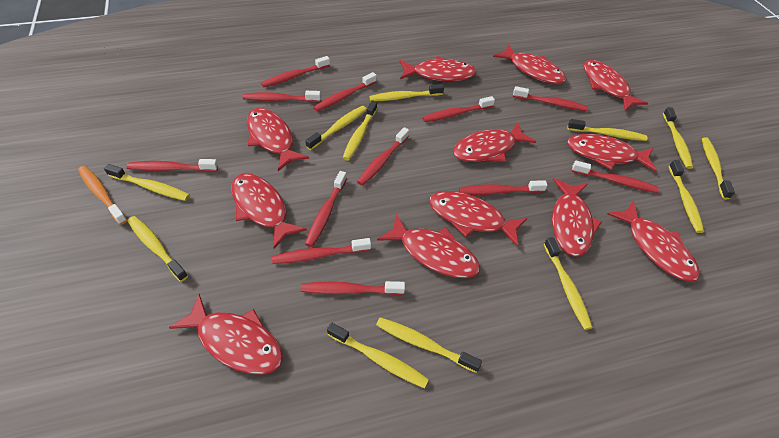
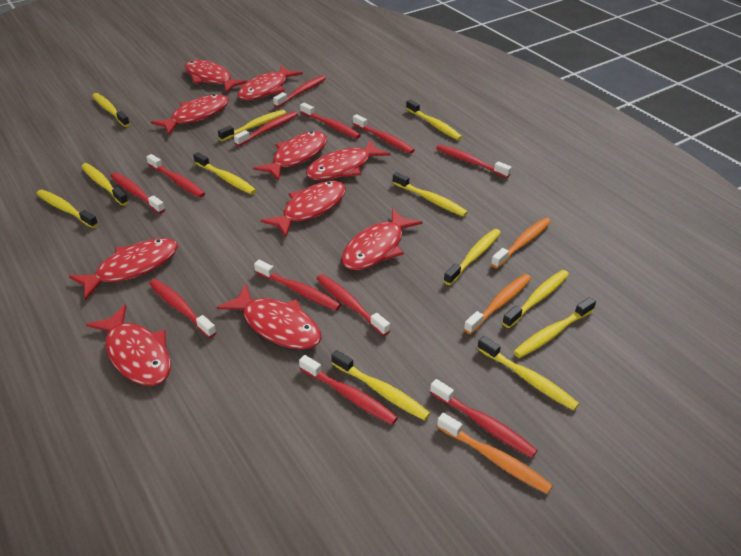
orange toothbrush: 1 -> 3
red fish: 12 -> 10

